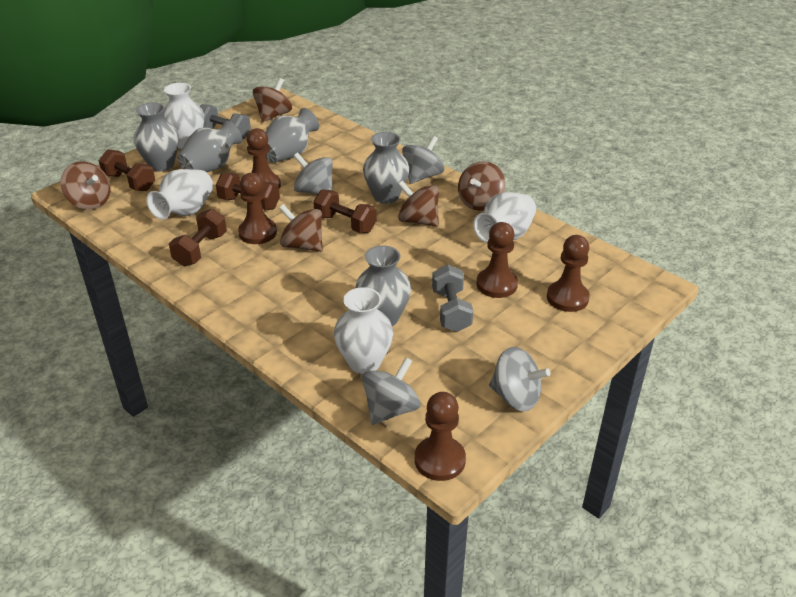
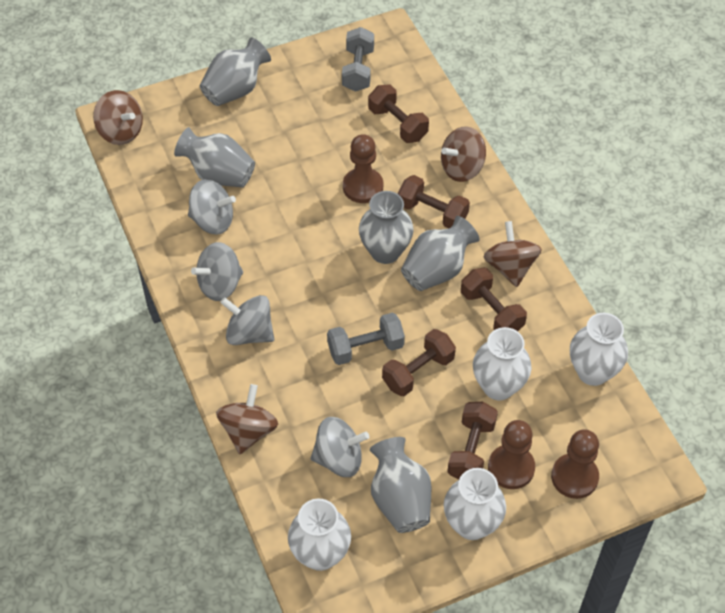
brown dumbbell: 4 -> 5
brown pawn: 5 -> 3
brown spinning top: 5 -> 4

